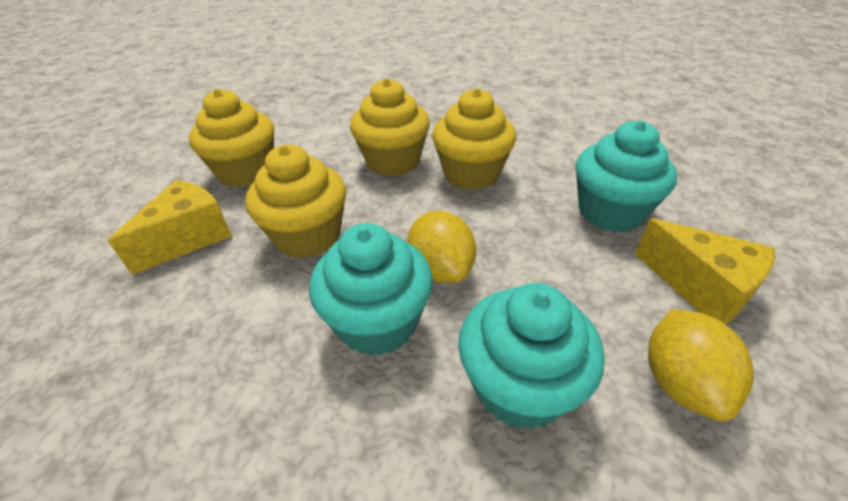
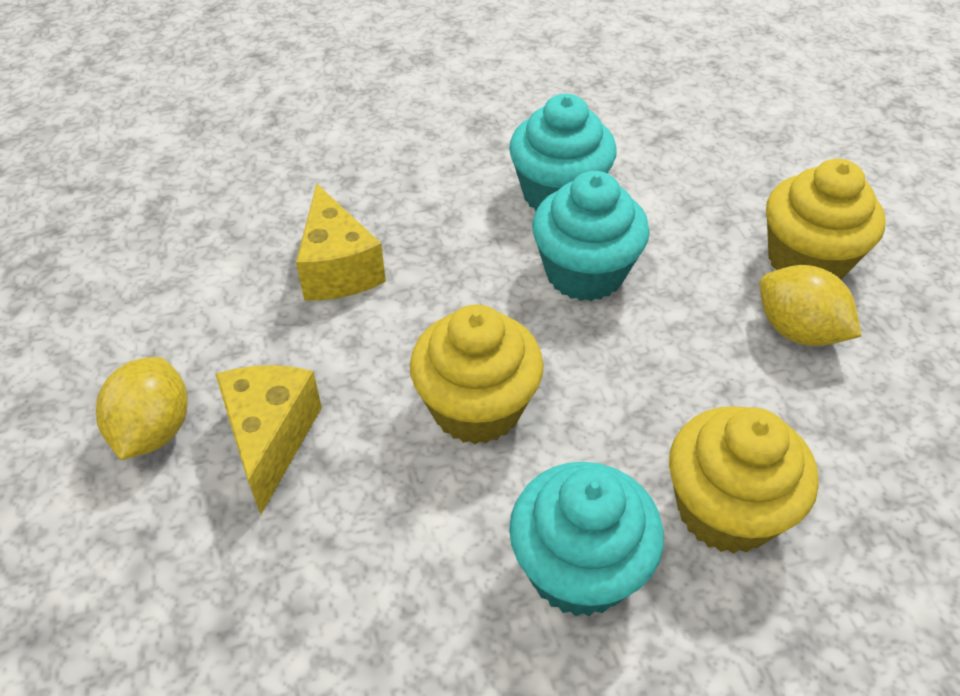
yellow cupcake: 4 -> 3

